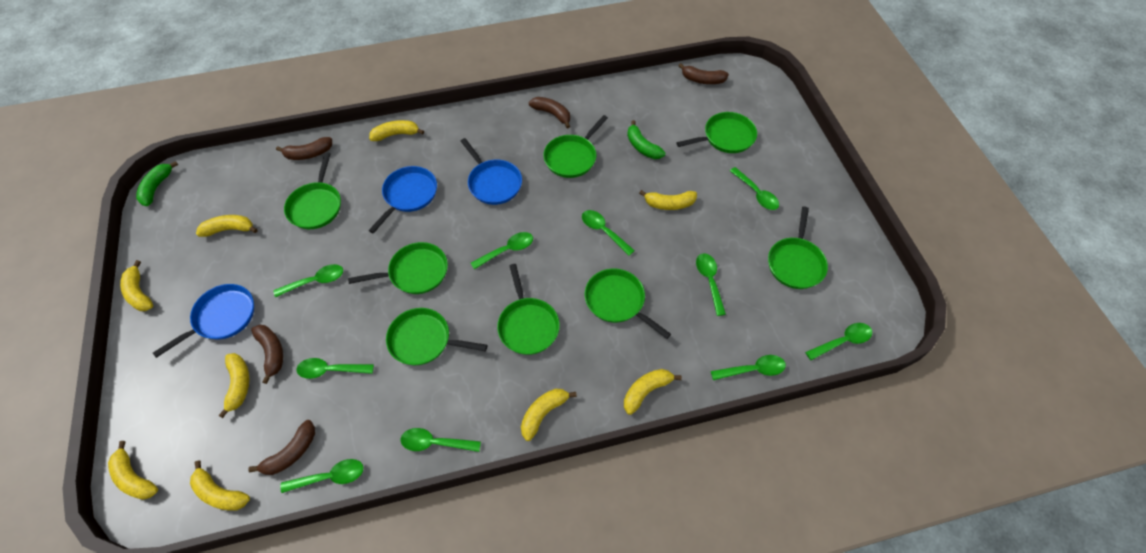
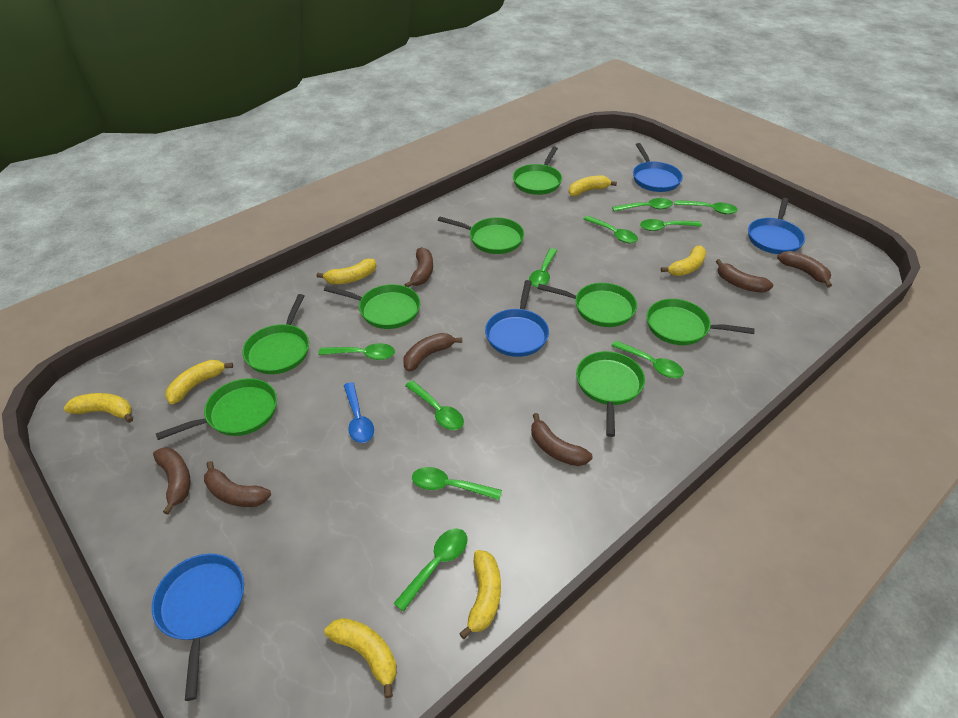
blue pan: 3 -> 4
blue spoon: 0 -> 1
brown banana: 5 -> 7
green banana: 2 -> 0
yellow banana: 9 -> 7

